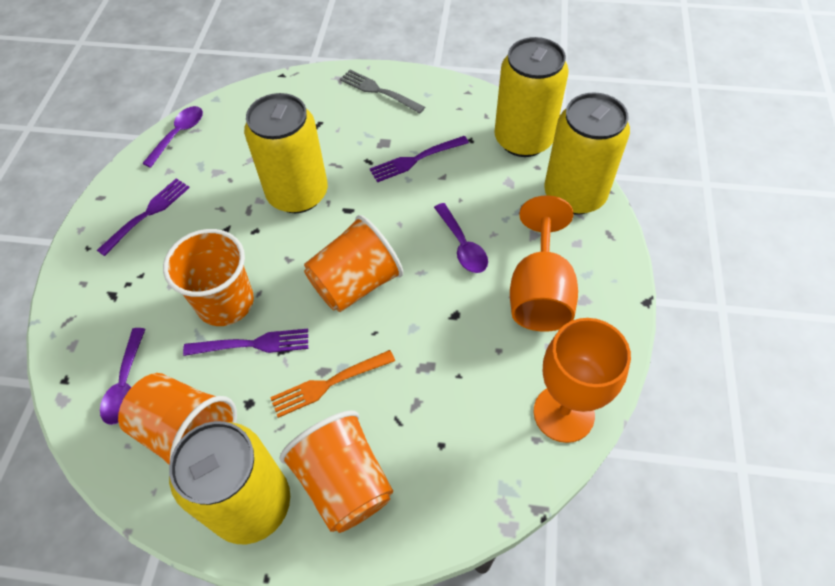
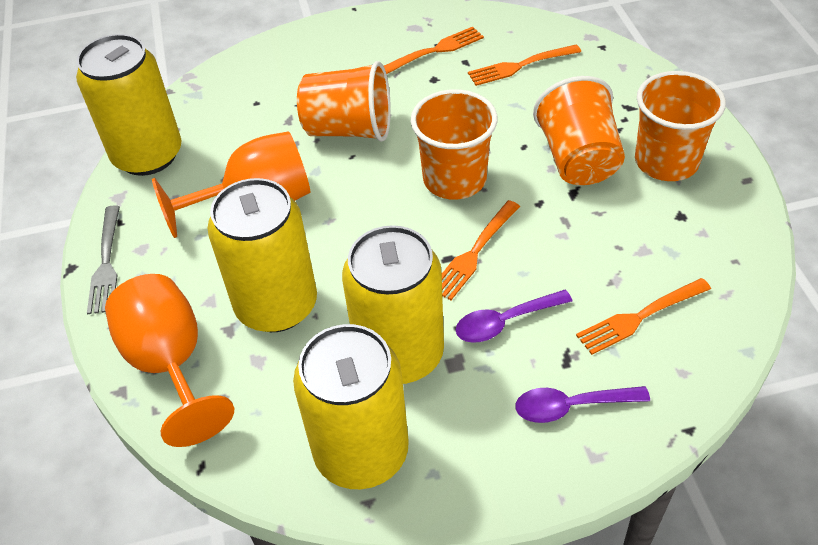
orange fork: 1 -> 4
purple fork: 3 -> 0
purple spoon: 3 -> 2

